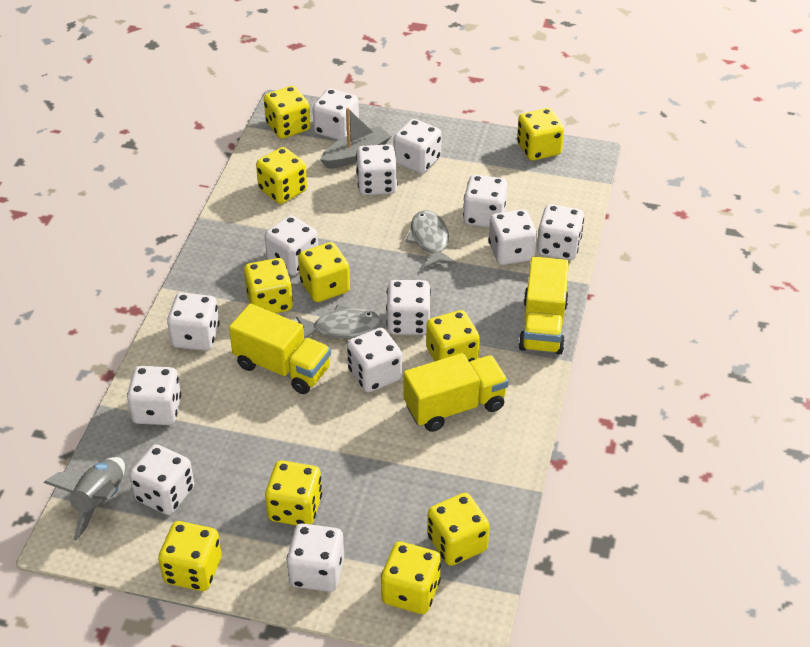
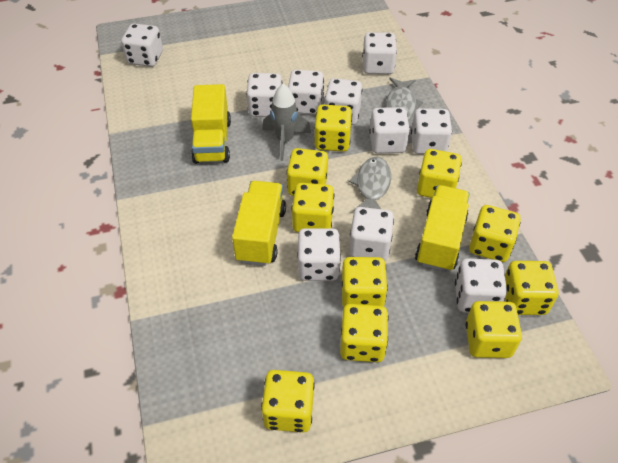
grey boat: 1 -> 0
white dice: 13 -> 10

